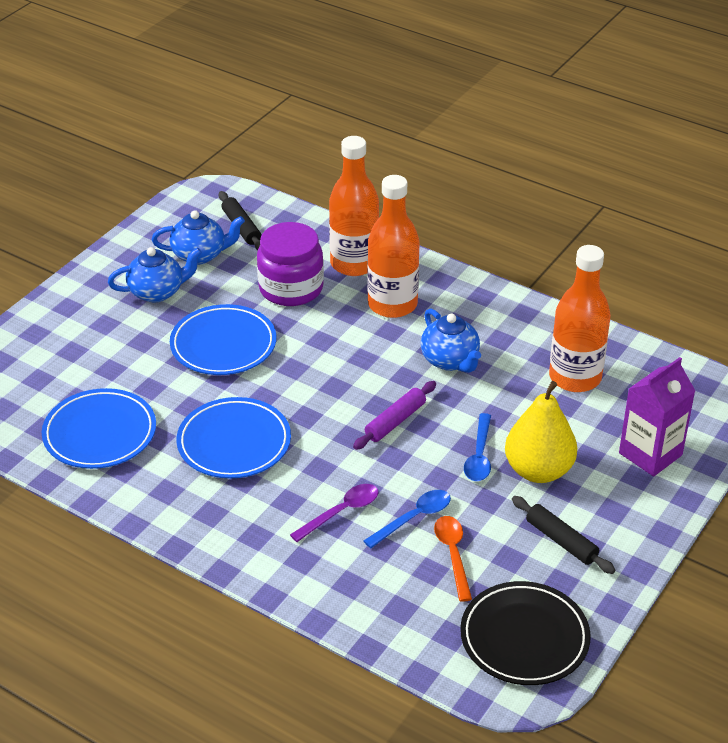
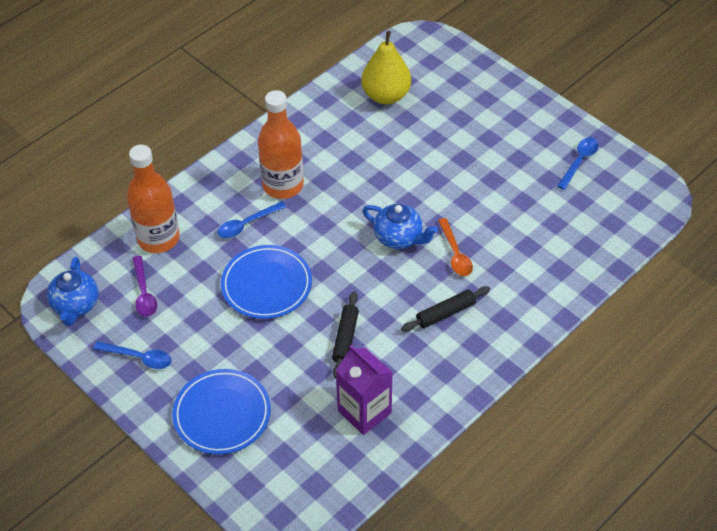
black plate: 1 -> 0
blue plate: 3 -> 2
blue spoon: 2 -> 3
blue teapot: 3 -> 2
orange bottle: 3 -> 2
purple jar: 1 -> 0
purple rolling pin: 1 -> 0

